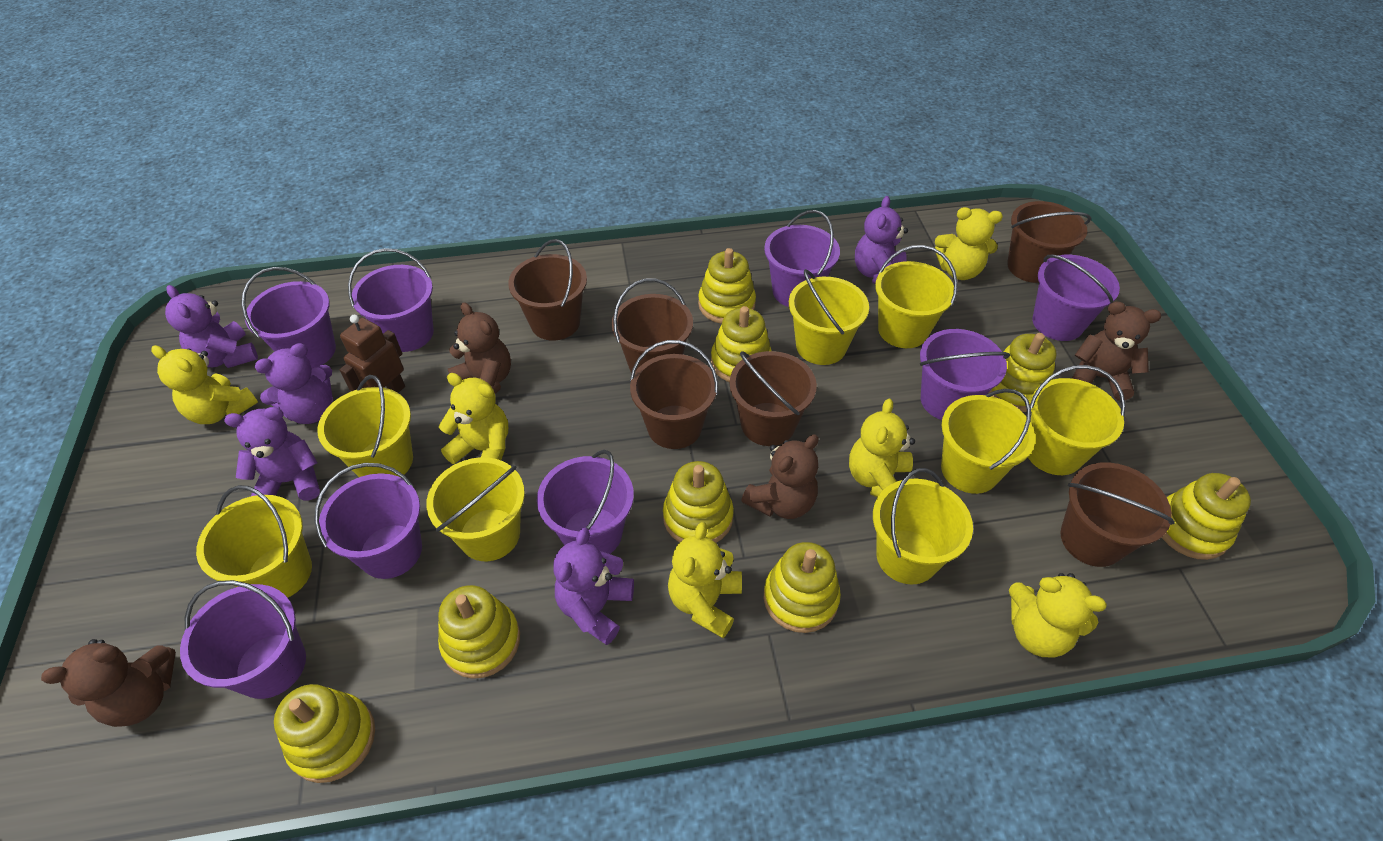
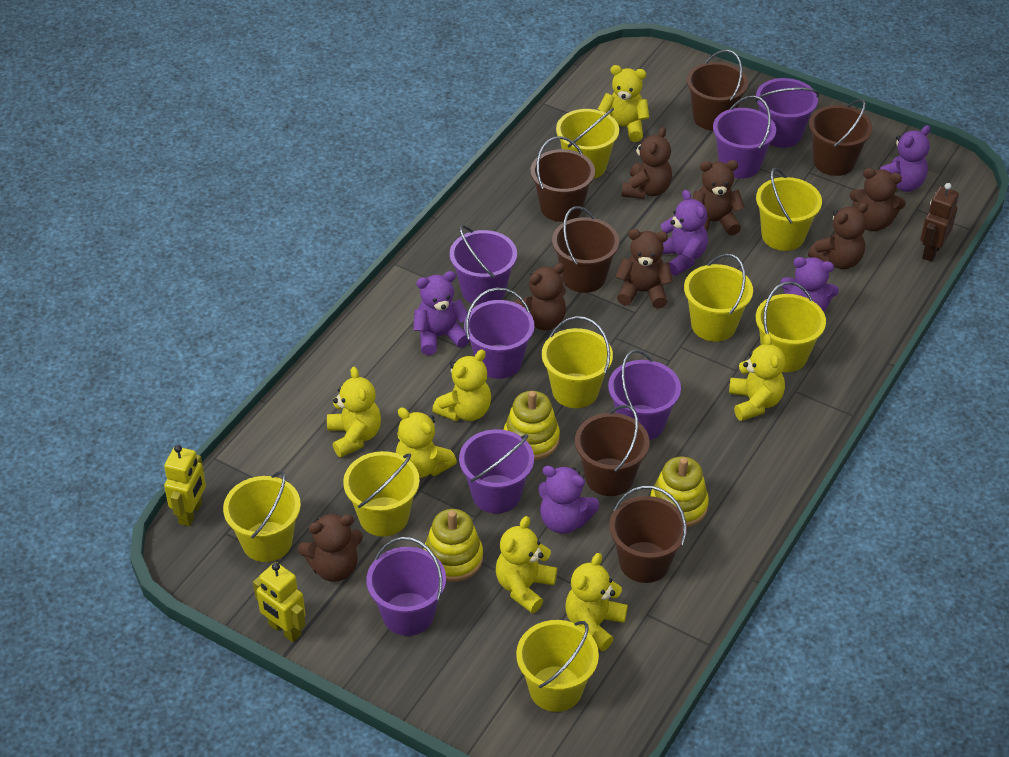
brown teddy bear: 4 -> 7
purple bucket: 8 -> 7
yellow robot: 0 -> 2
yellow stacking toy: 8 -> 3
yellow teddy bear: 6 -> 7

